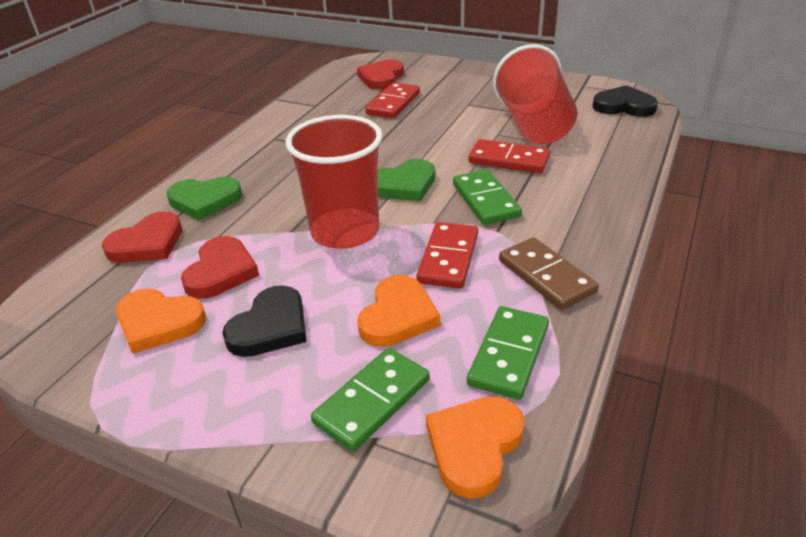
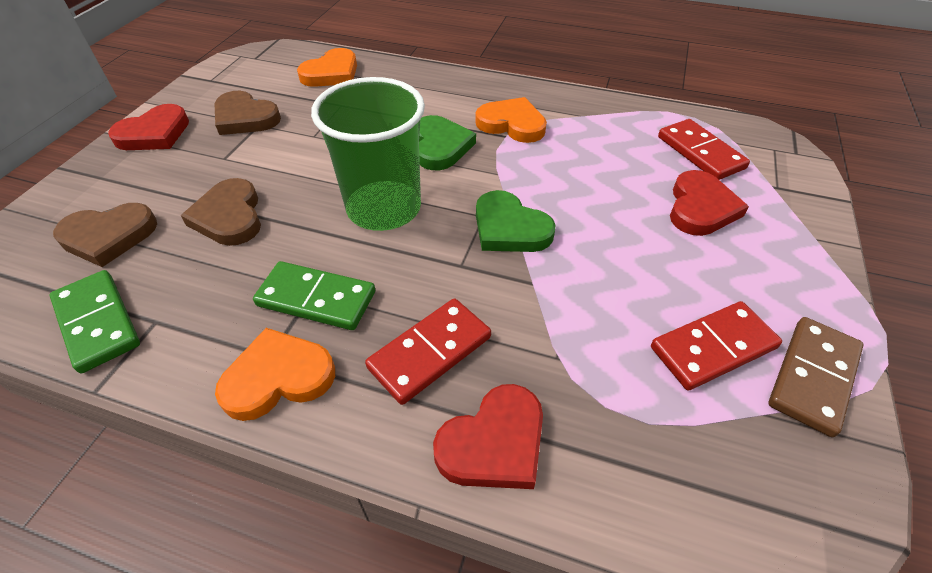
black heart: 2 -> 0
brown heart: 0 -> 3
green cup: 0 -> 1
green domino: 3 -> 2
red cup: 2 -> 0

